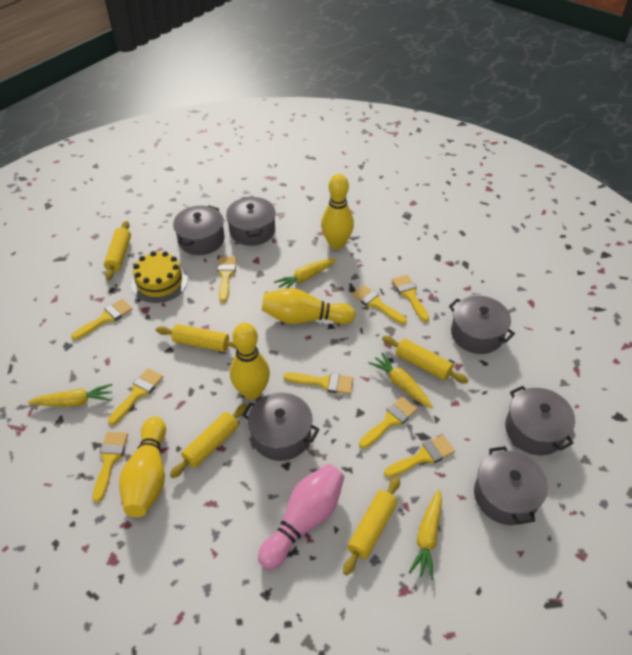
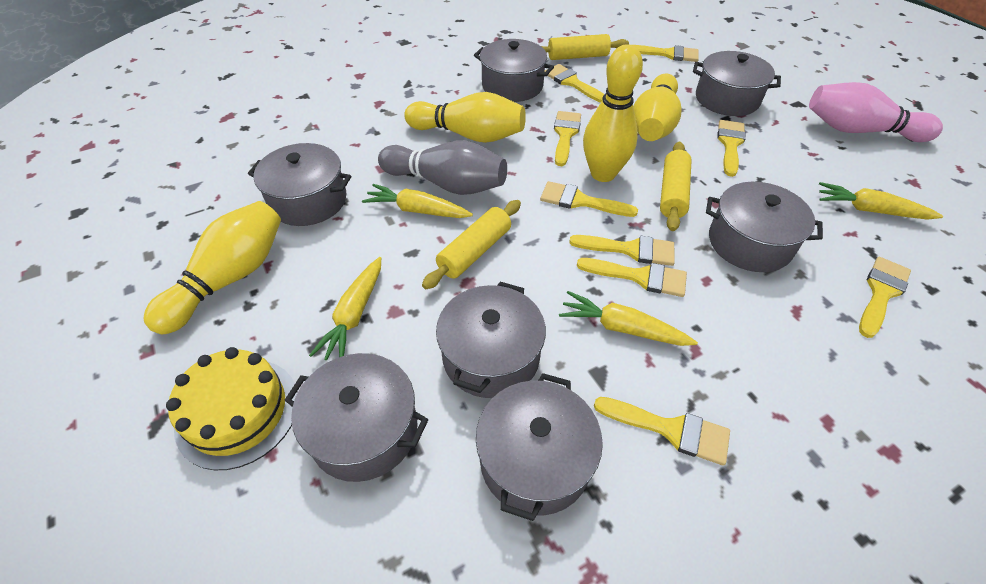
grey bowling pin: 0 -> 1
grey pot: 6 -> 7
yellow rolling pin: 5 -> 3

